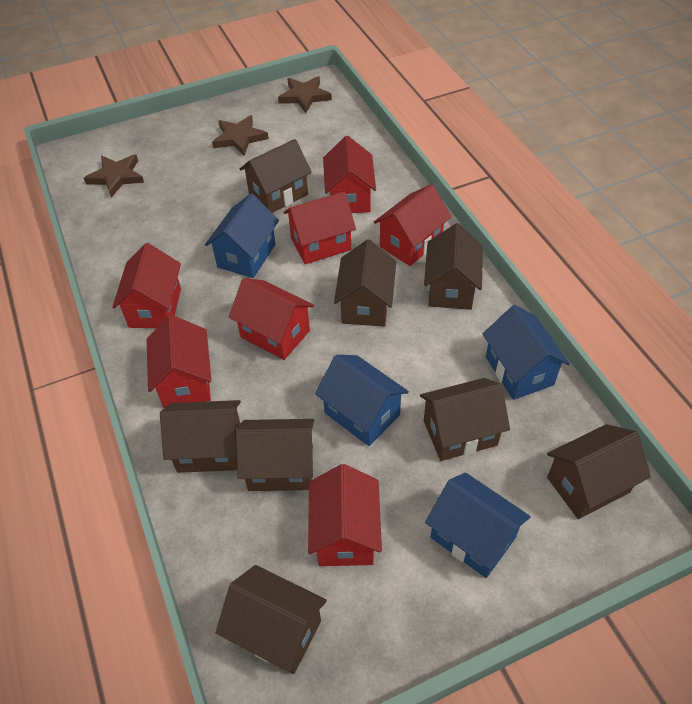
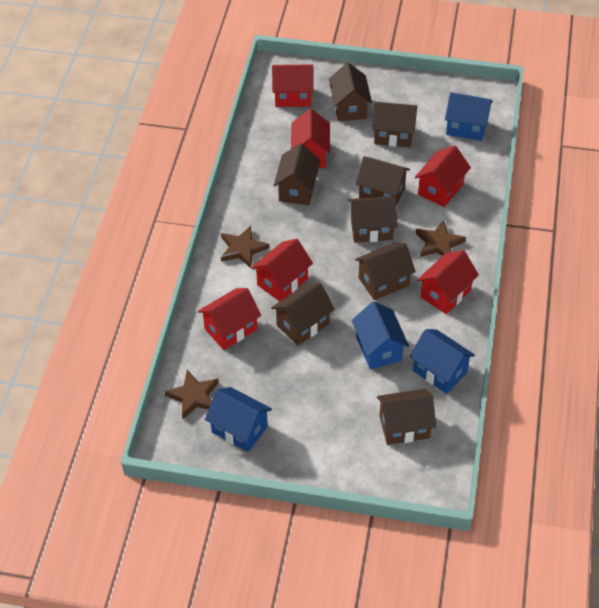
red house: 7 -> 6

